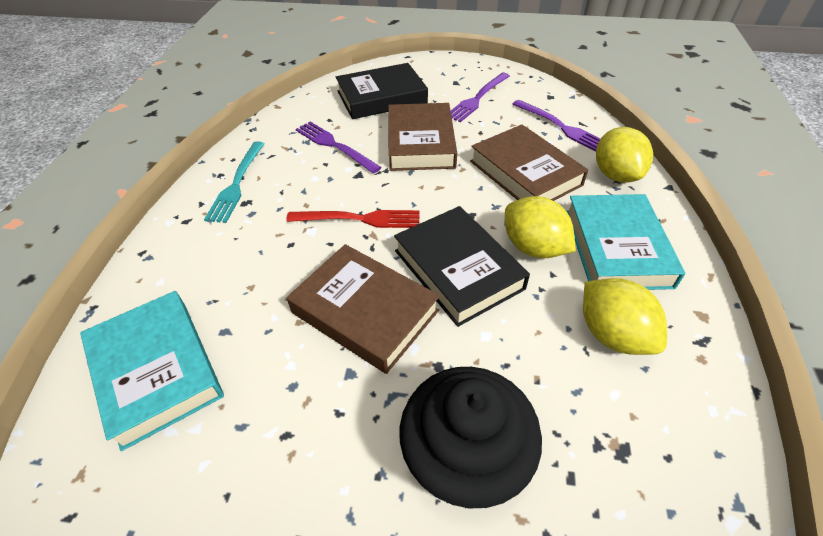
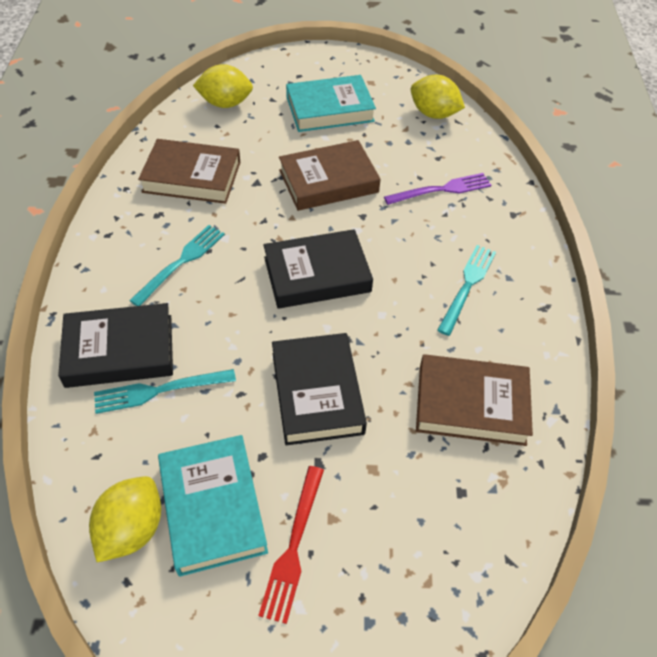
black book: 2 -> 3
black cupcake: 1 -> 0
purple fork: 3 -> 1
turquoise fork: 1 -> 3

